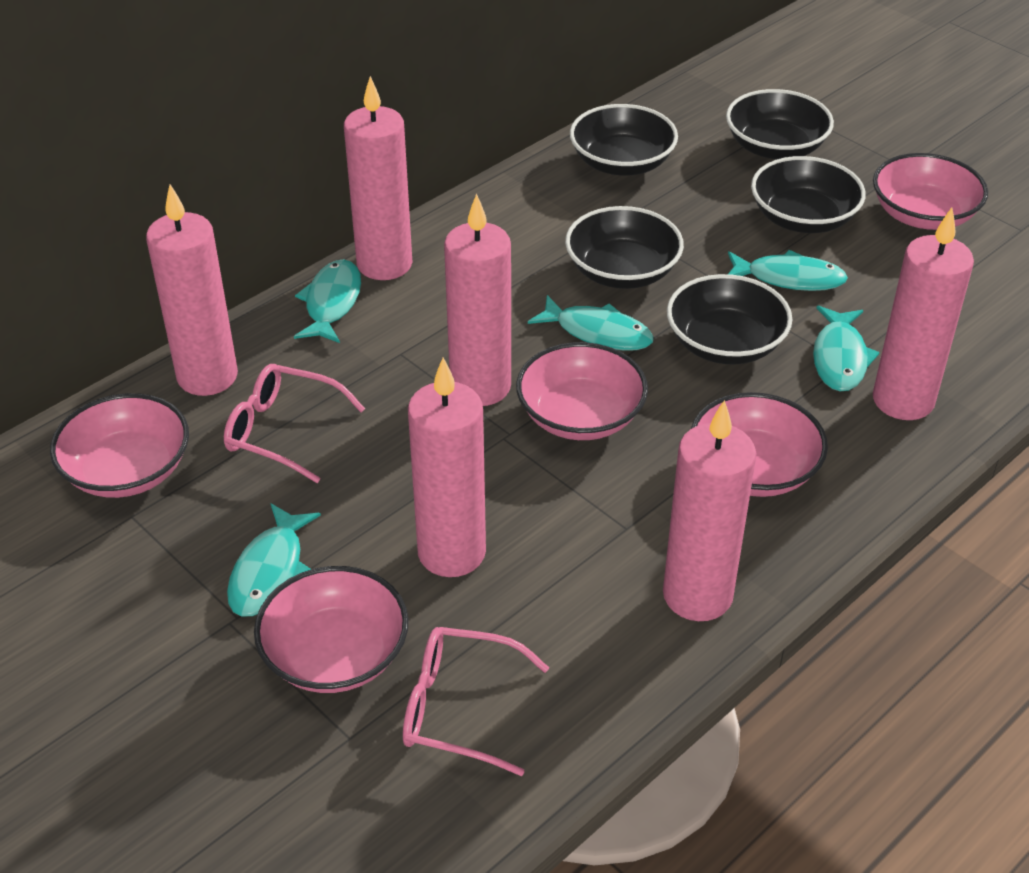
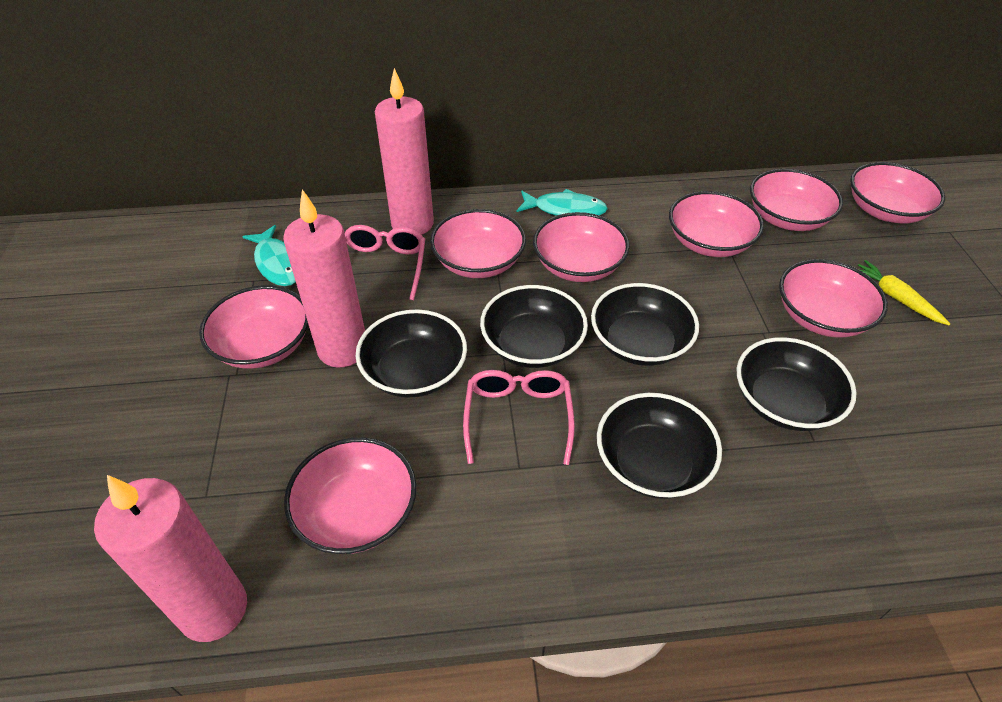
pink bowl: 5 -> 8
pink candle: 6 -> 3
turquoise fish: 5 -> 2
yellow carrot: 0 -> 1

